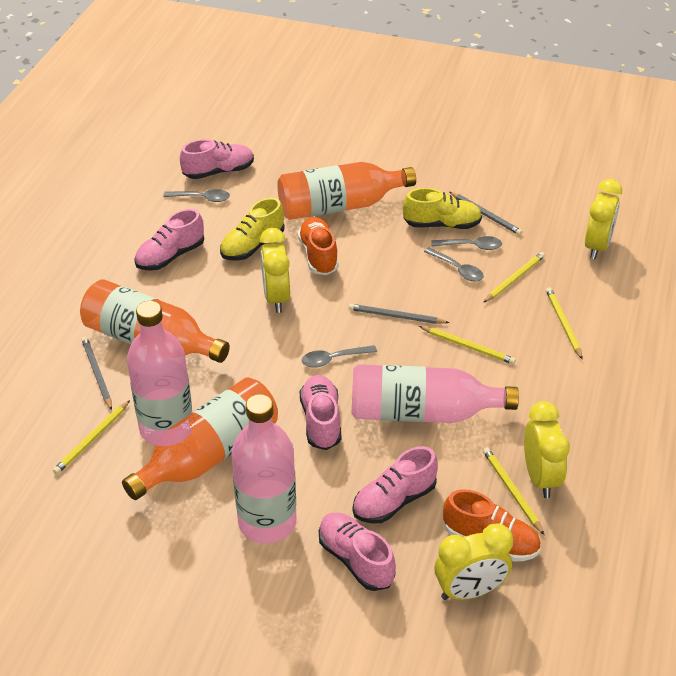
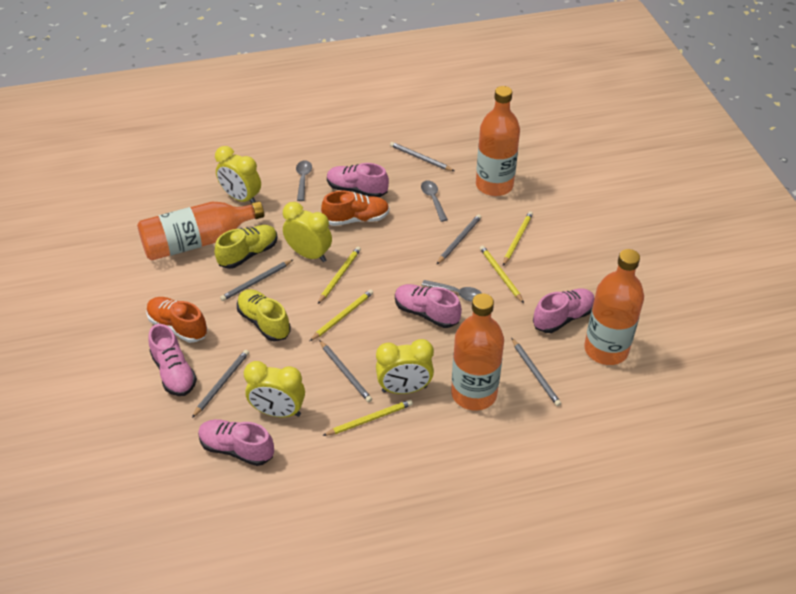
grey pencil: 3 -> 6
grey spoon: 4 -> 3
orange bottle: 3 -> 4
pink bottle: 3 -> 0

